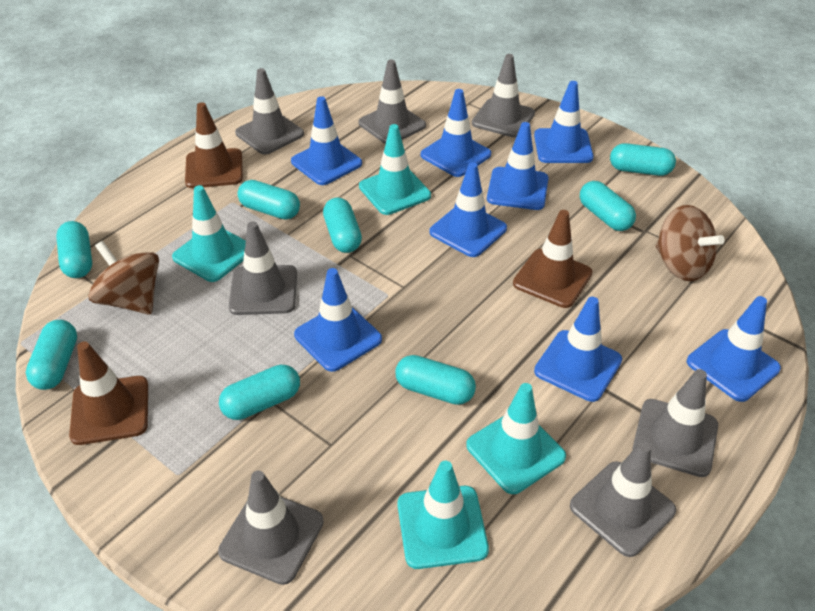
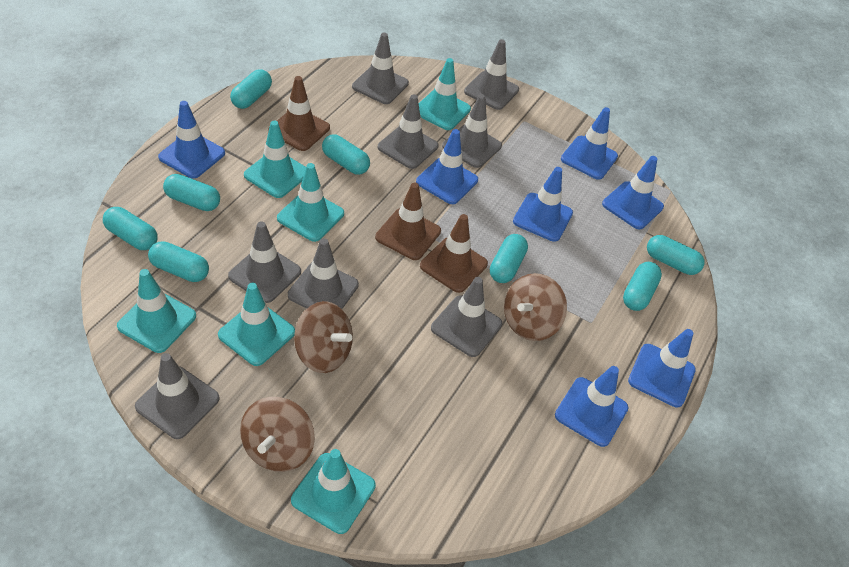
blue traffic cone: 8 -> 7
brown spinning top: 2 -> 3
grey traffic cone: 7 -> 8
turquoise traffic cone: 4 -> 6

